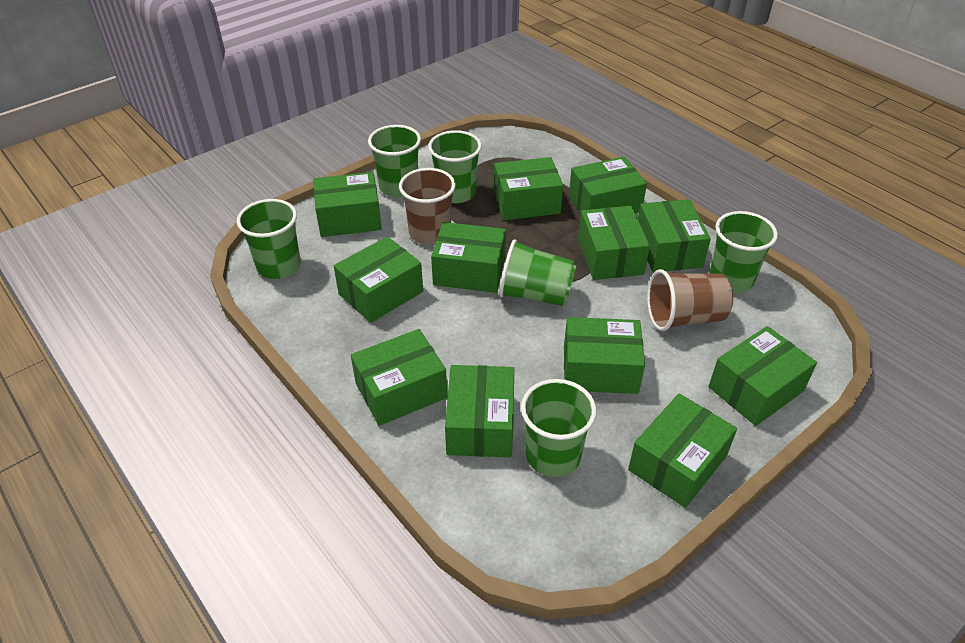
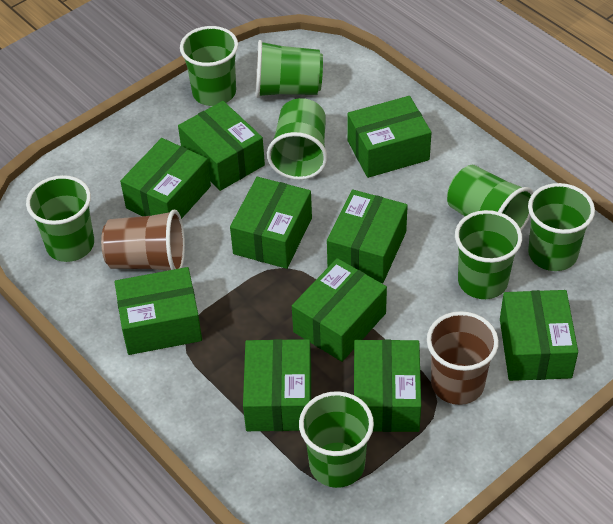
green box: 12 -> 10
green cup: 6 -> 8

